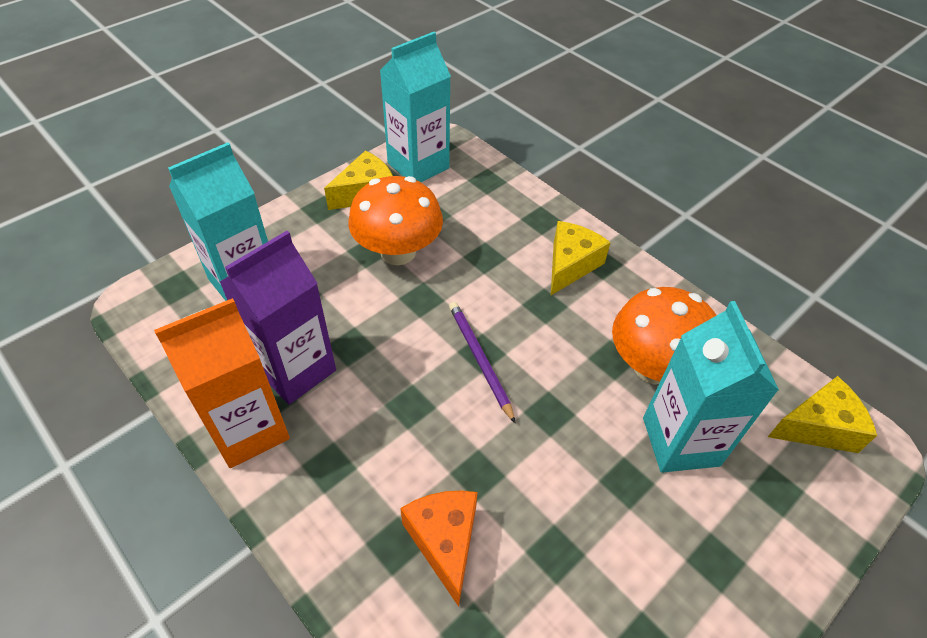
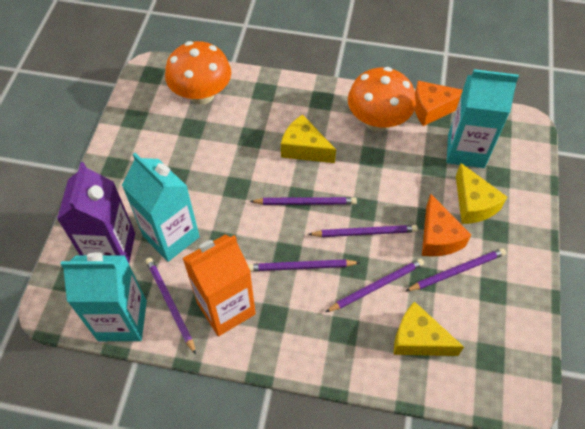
orange cheese: 1 -> 2
purple pencil: 1 -> 6

